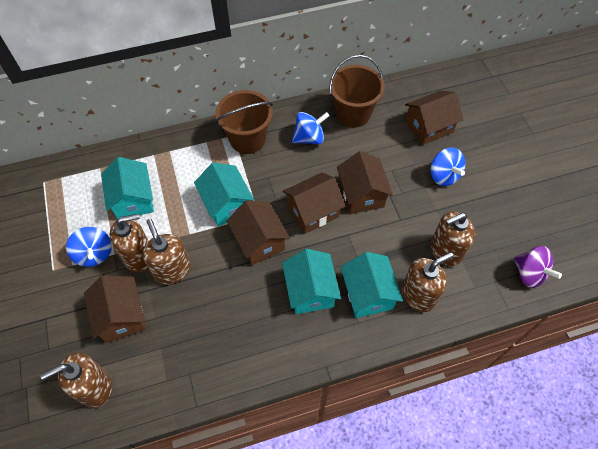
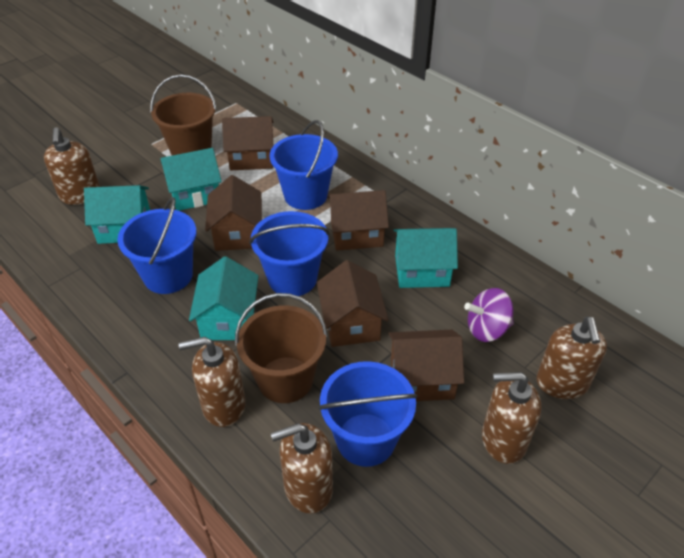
blue bucket: 0 -> 4
blue spinning top: 3 -> 0

